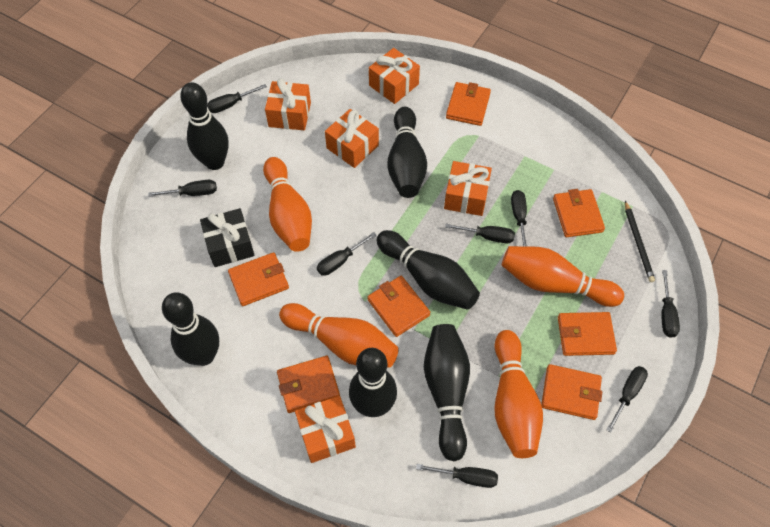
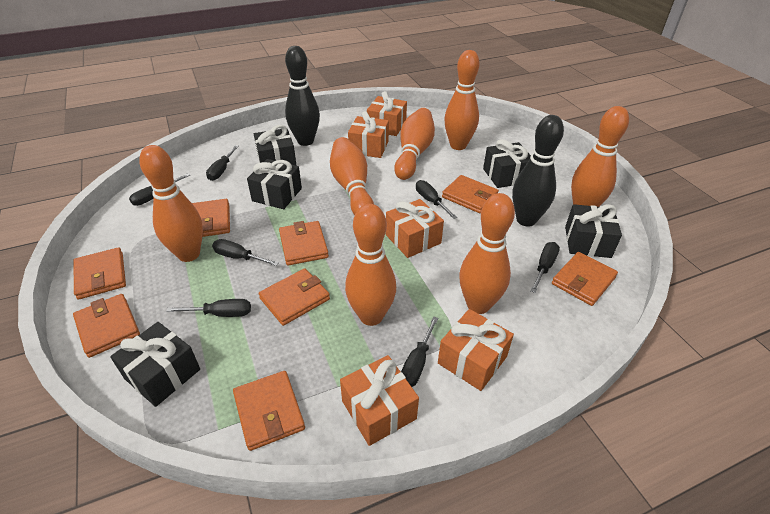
black bowling pin: 6 -> 2
black gift: 1 -> 5
black pencil: 1 -> 0
black screwdriver: 8 -> 7
orange bowling pin: 4 -> 7
orange wallet: 7 -> 8

